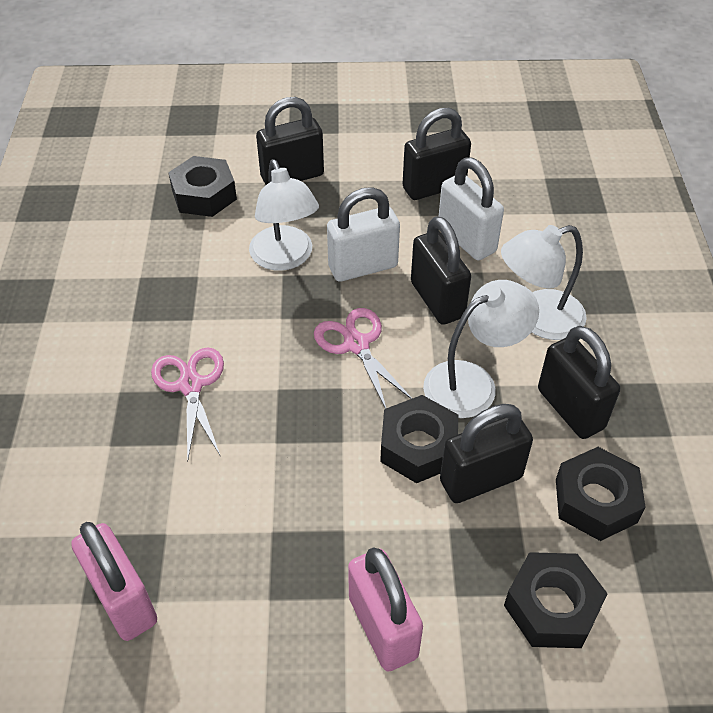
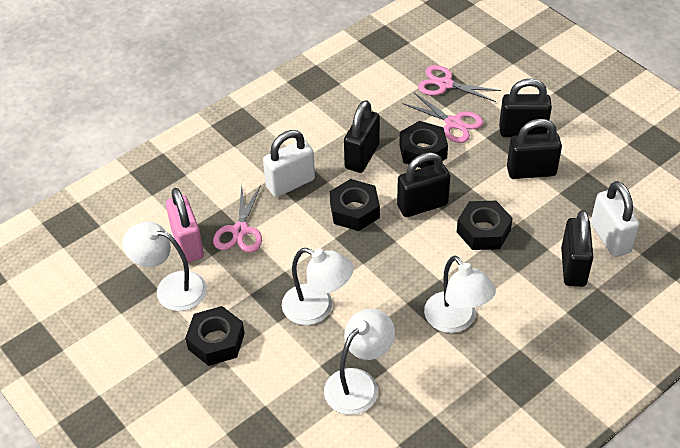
pink padlock: 2 -> 1
pink scissors: 2 -> 3
white lamp: 3 -> 4

